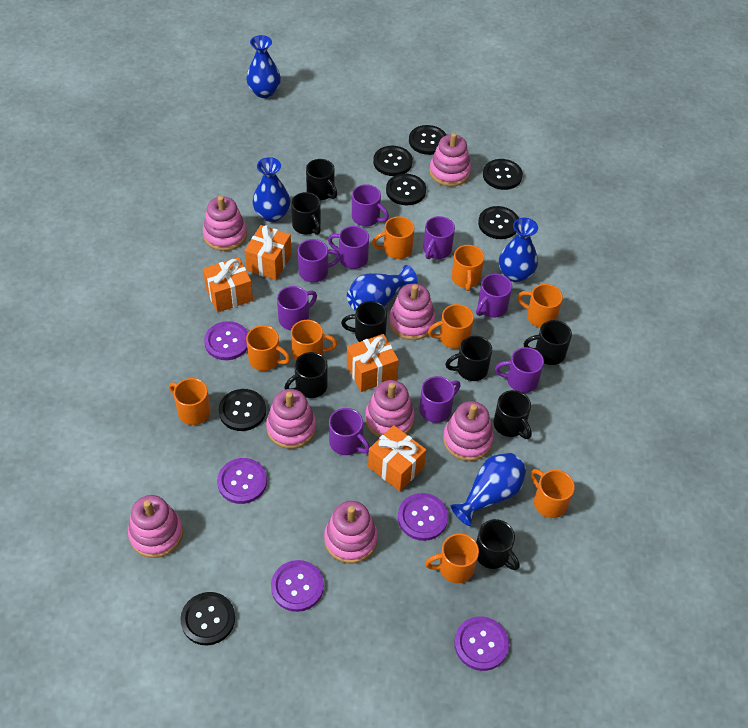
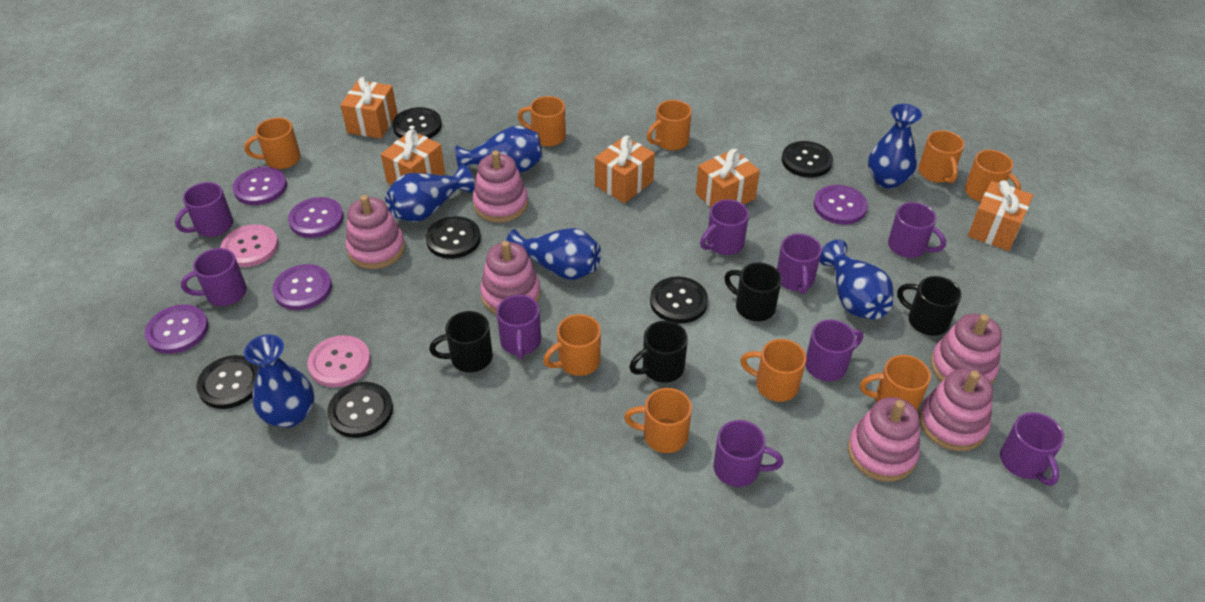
black button: 7 -> 6
black mug: 8 -> 4
blue vase: 5 -> 6
orange gift: 4 -> 5
pink button: 0 -> 2
pink stacking toy: 8 -> 6

